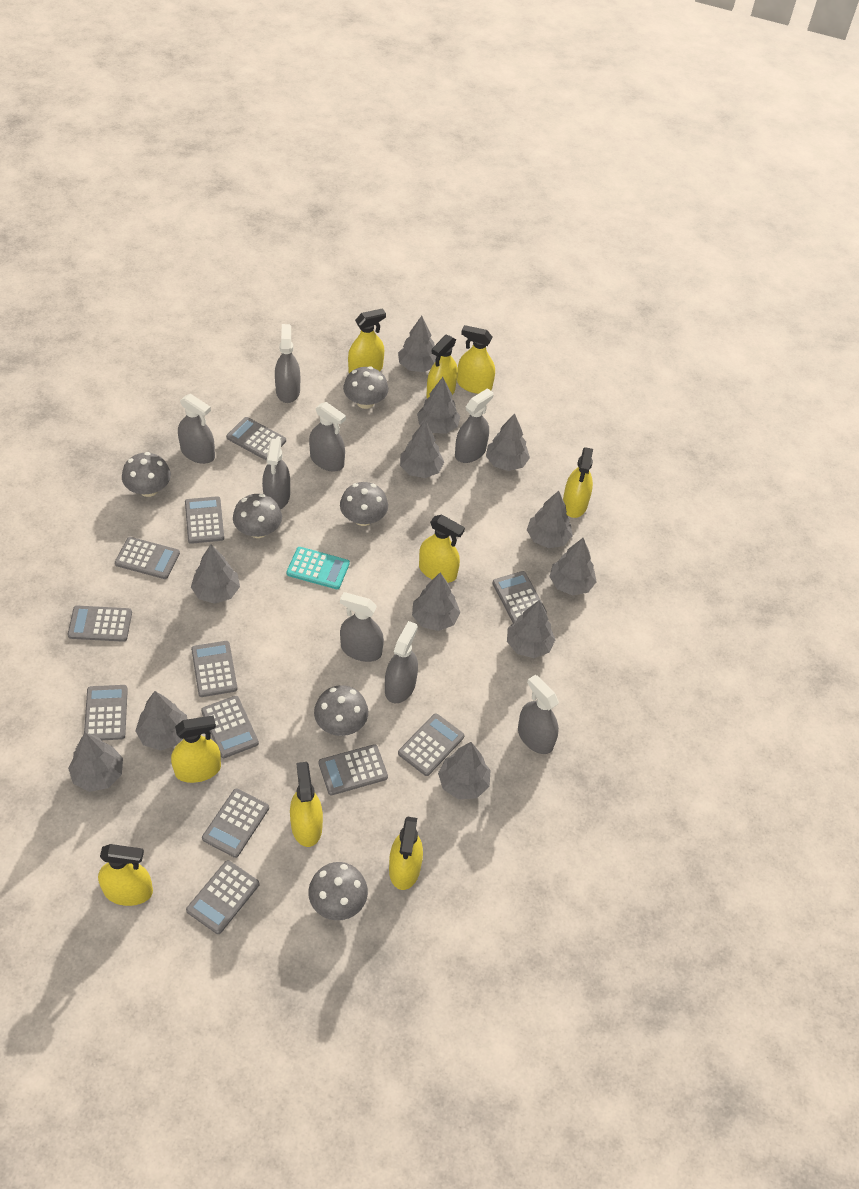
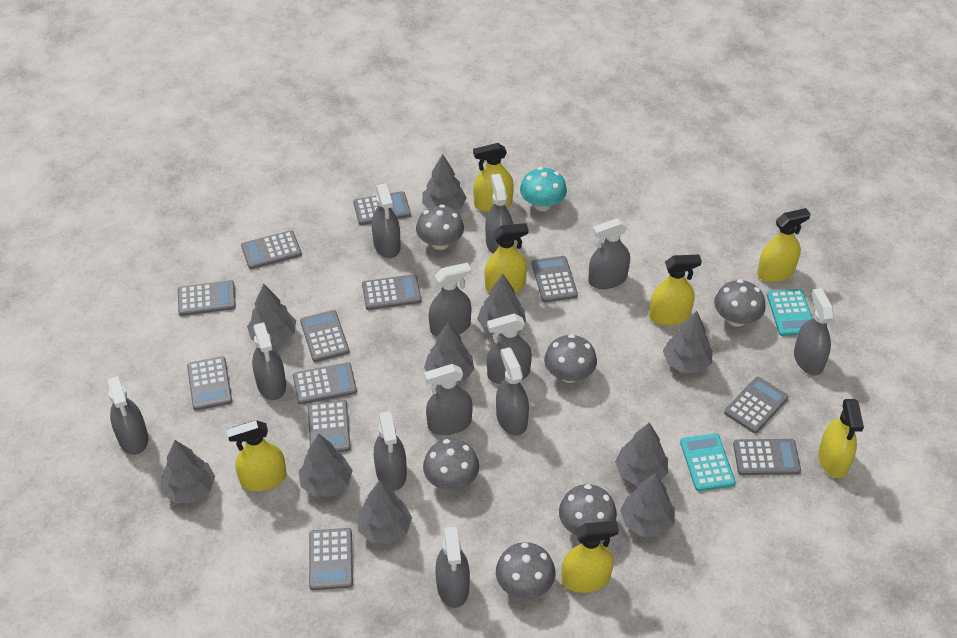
grey spray bottle: 8 -> 12
grey tree: 12 -> 10
turquoise calculator: 1 -> 2
turquoise mushroom: 0 -> 1
yellow spray bottle: 9 -> 7

